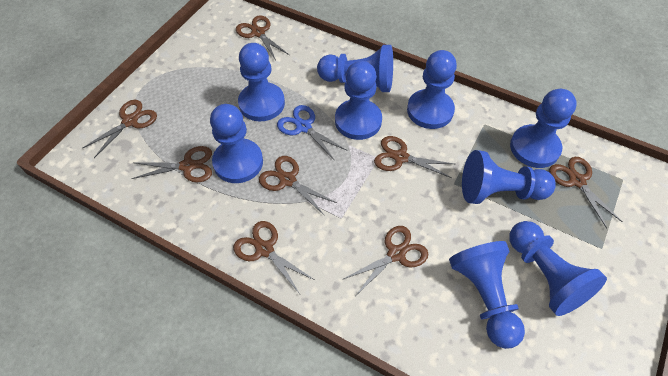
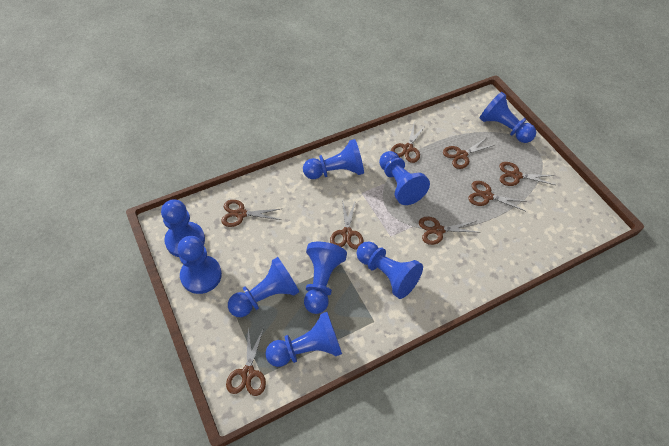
blue scissors: 1 -> 0

